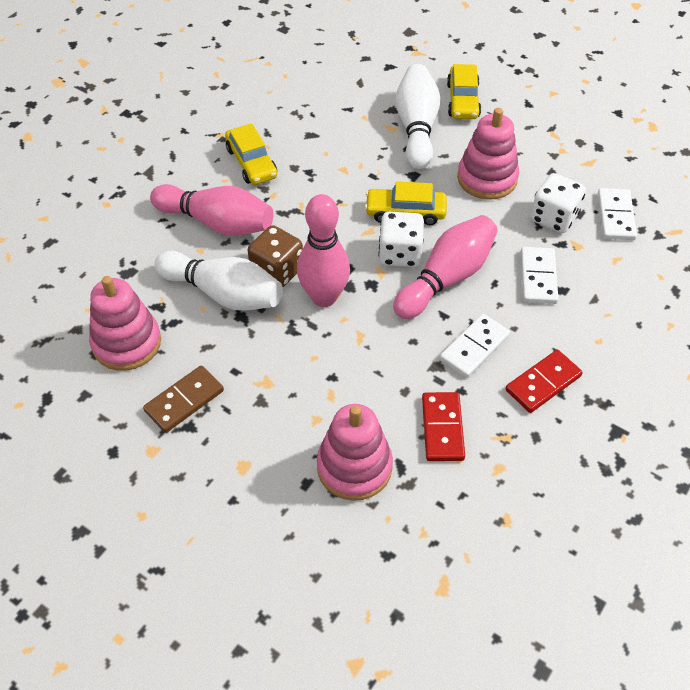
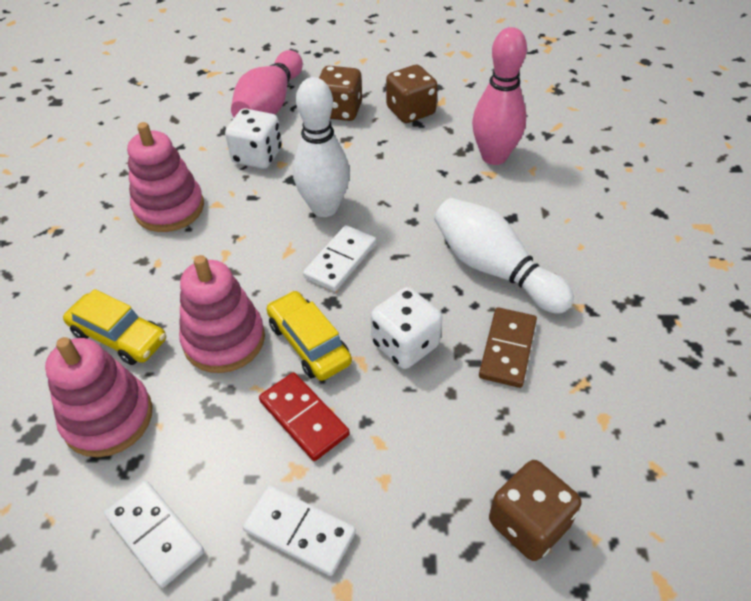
brown dice: 1 -> 3
pink bowling pin: 3 -> 2
red domino: 2 -> 1
yellow car: 3 -> 2

